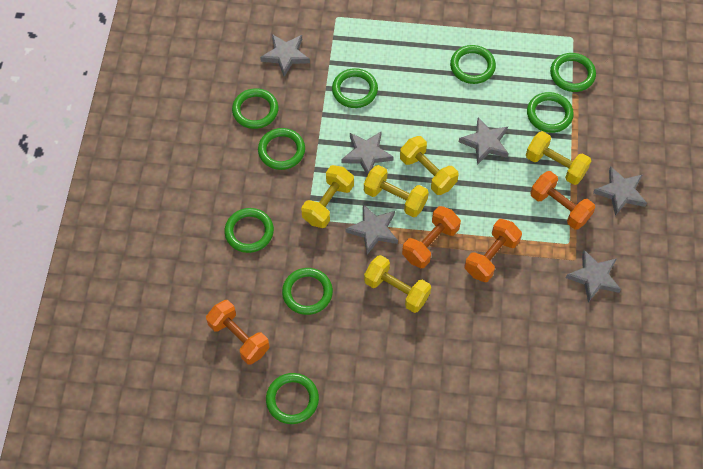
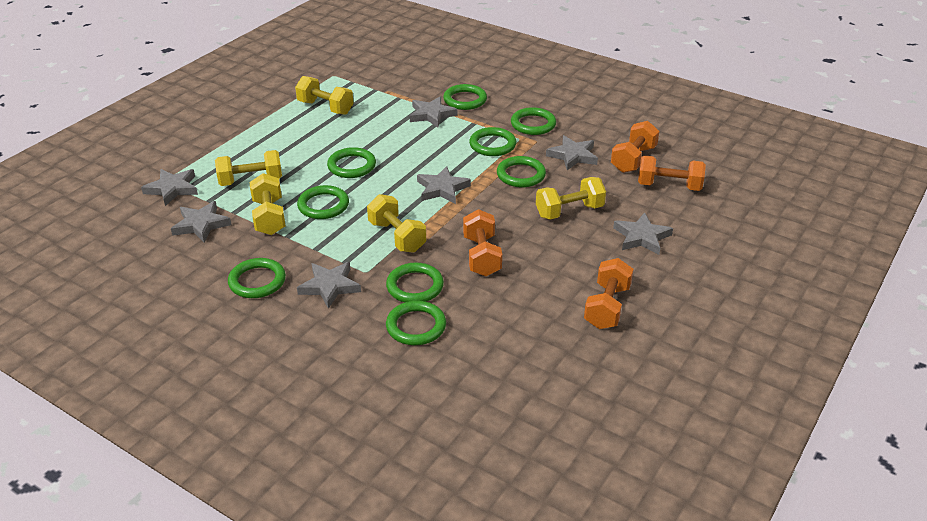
grey star: 6 -> 7

